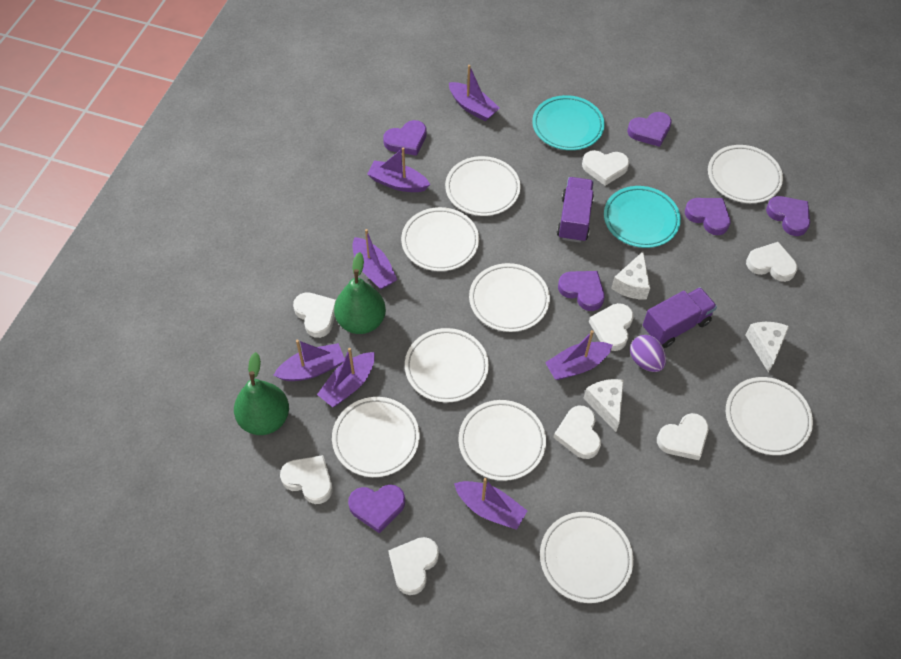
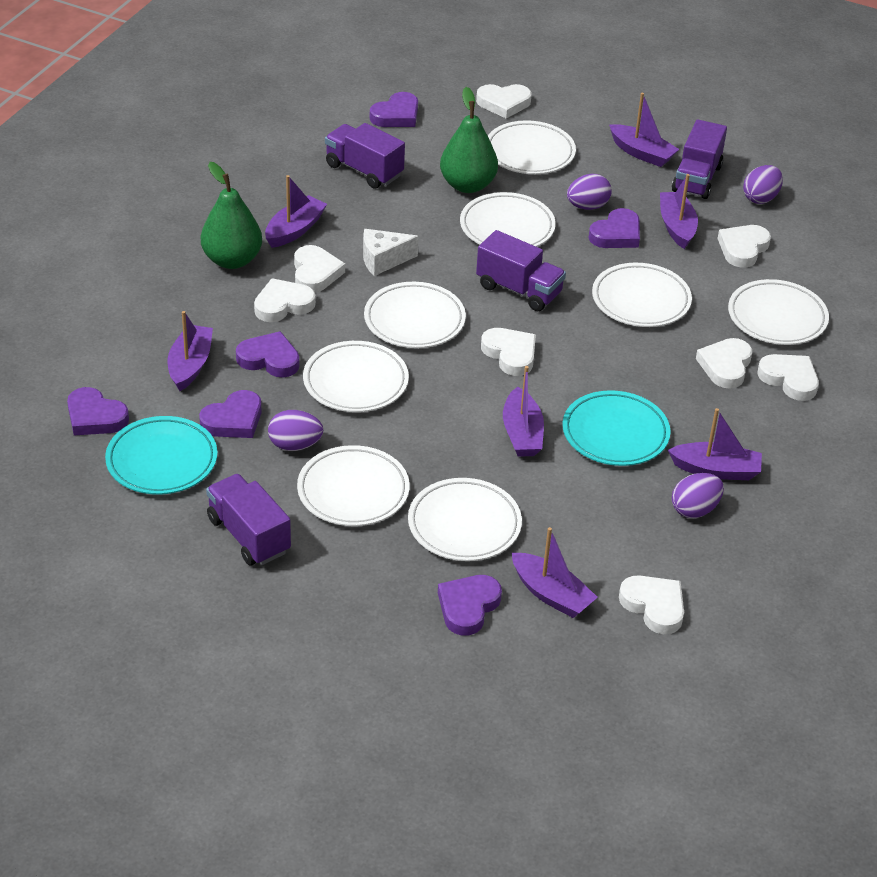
purple egg: 1 -> 4
purple truck: 2 -> 4
white cheese: 3 -> 1
white plate: 9 -> 8

